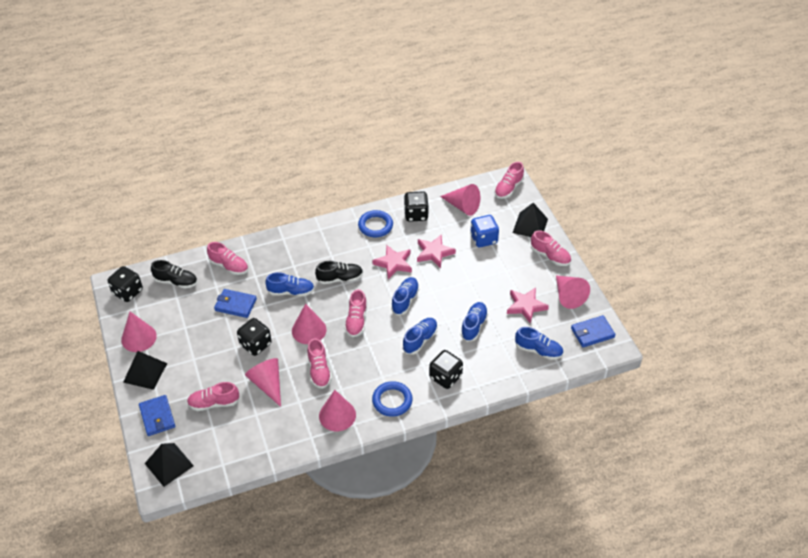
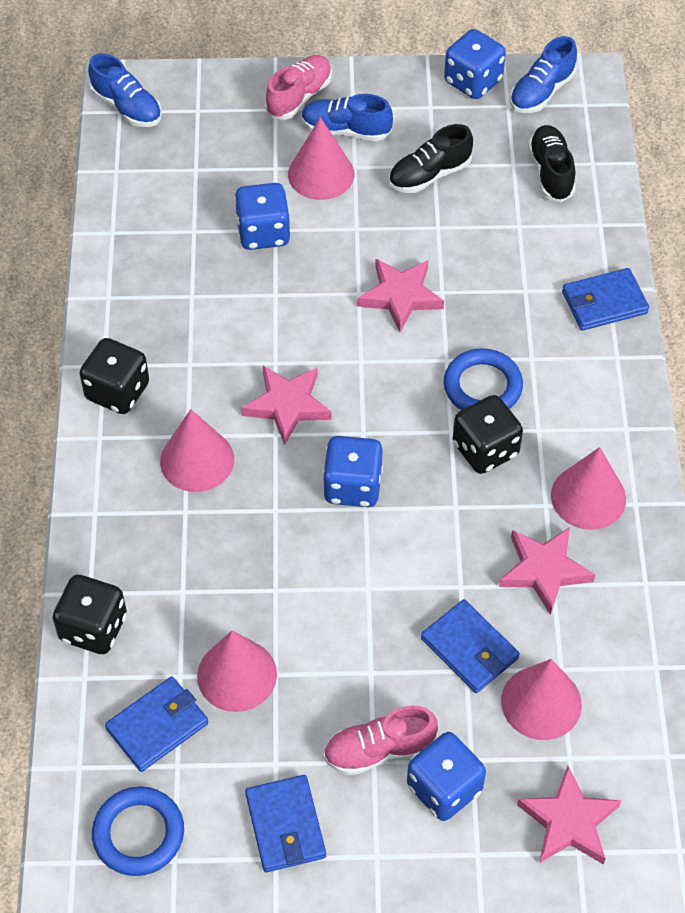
black dice: 4 -> 3
black pyramid: 3 -> 0
blue dice: 1 -> 4
blue shoe: 5 -> 3
blue wallet: 3 -> 4
pink cone: 6 -> 5
pink shoe: 6 -> 2
pink star: 3 -> 4

